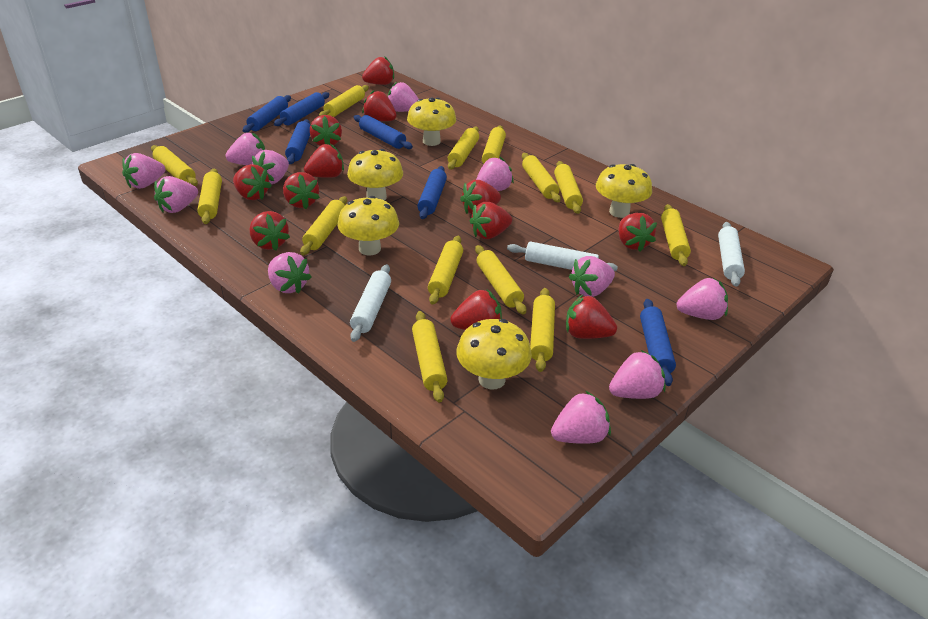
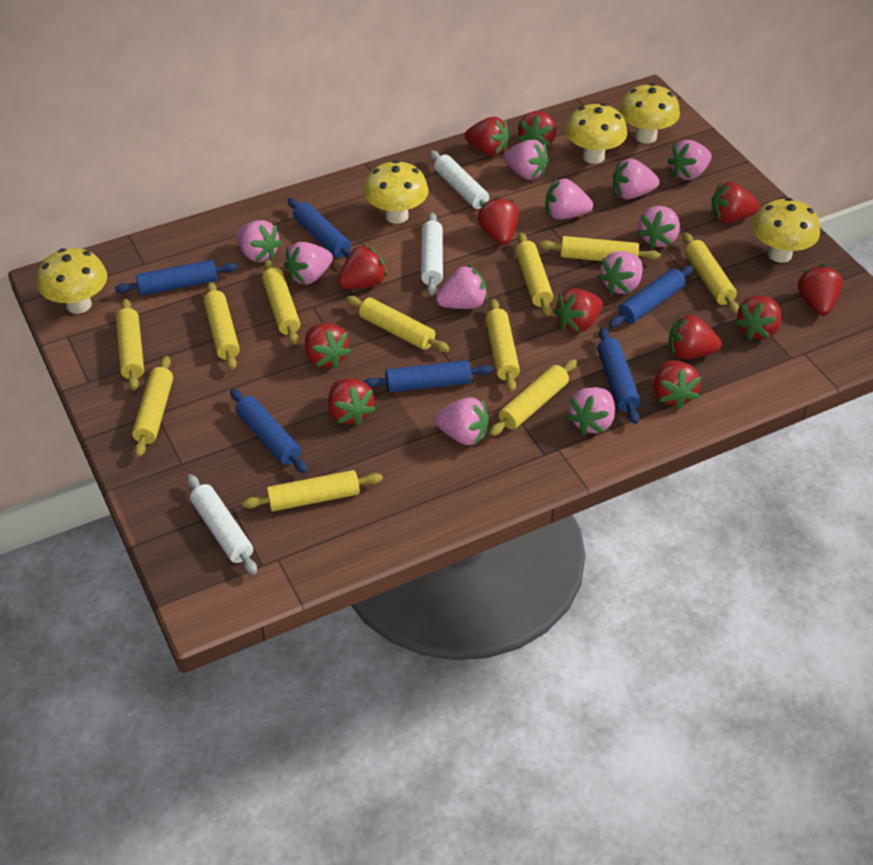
yellow rolling pin: 13 -> 11

